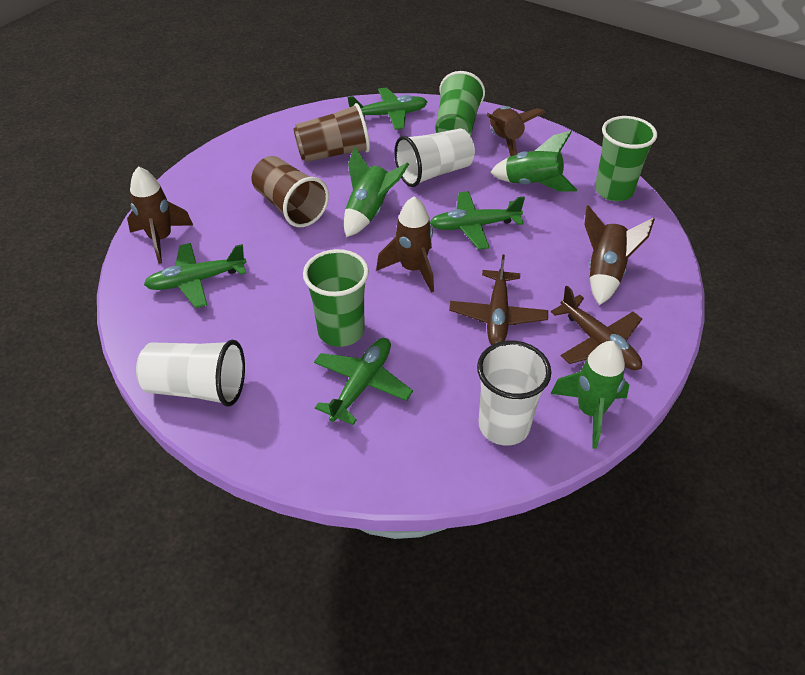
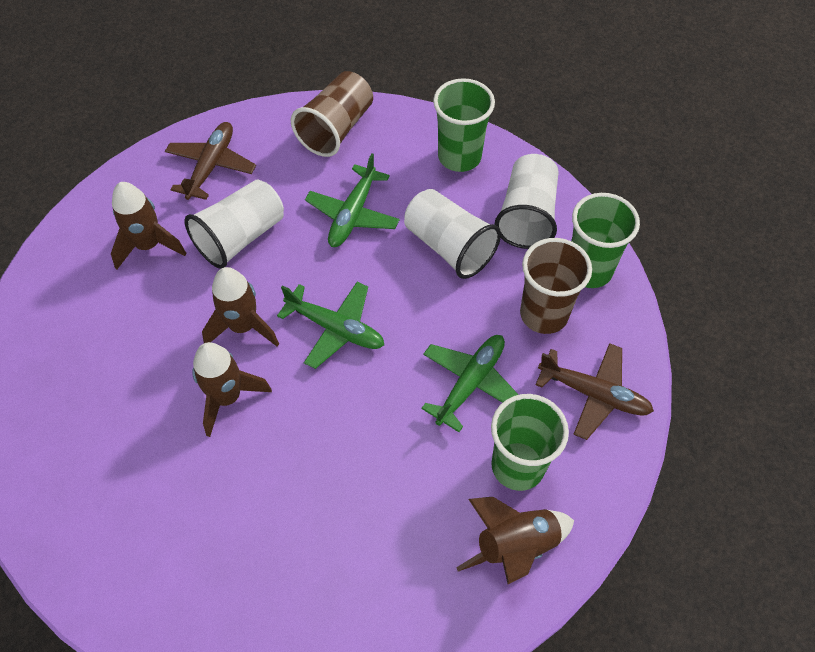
green plane: 4 -> 3
green rocket: 3 -> 0

